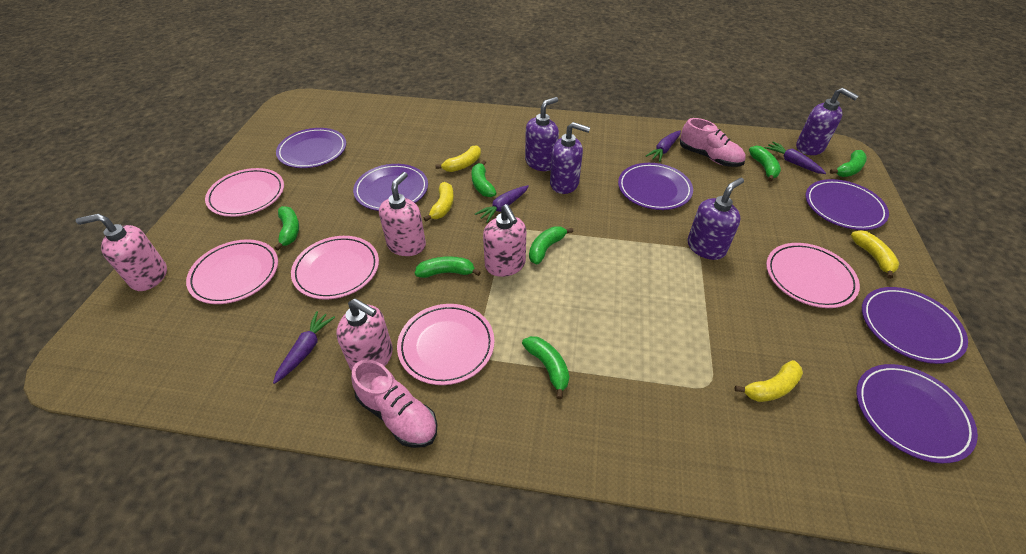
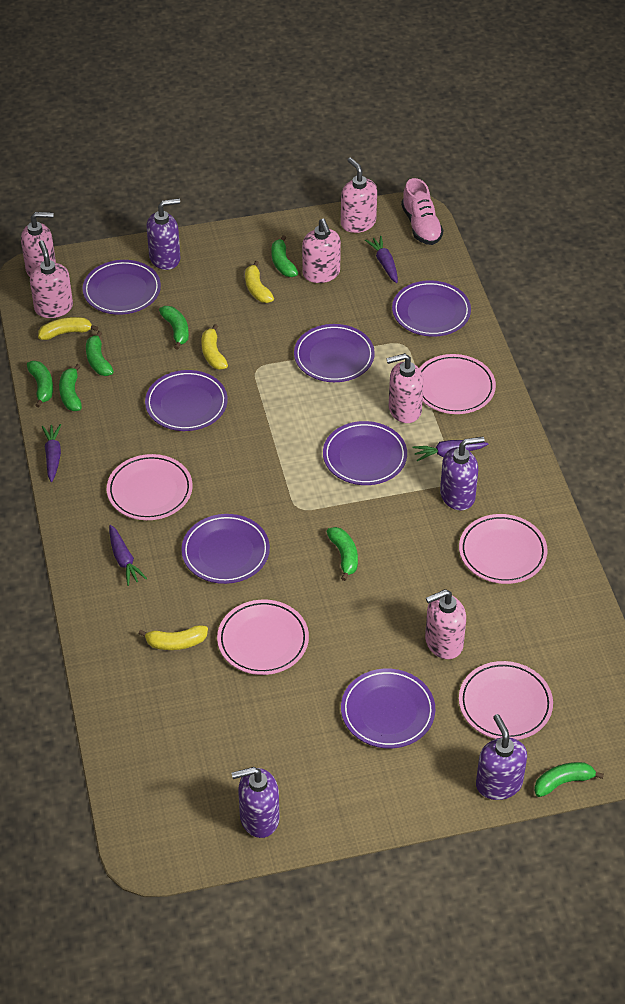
pink shoe: 2 -> 1
pink soap dispenser: 4 -> 6
purple plate: 6 -> 7

